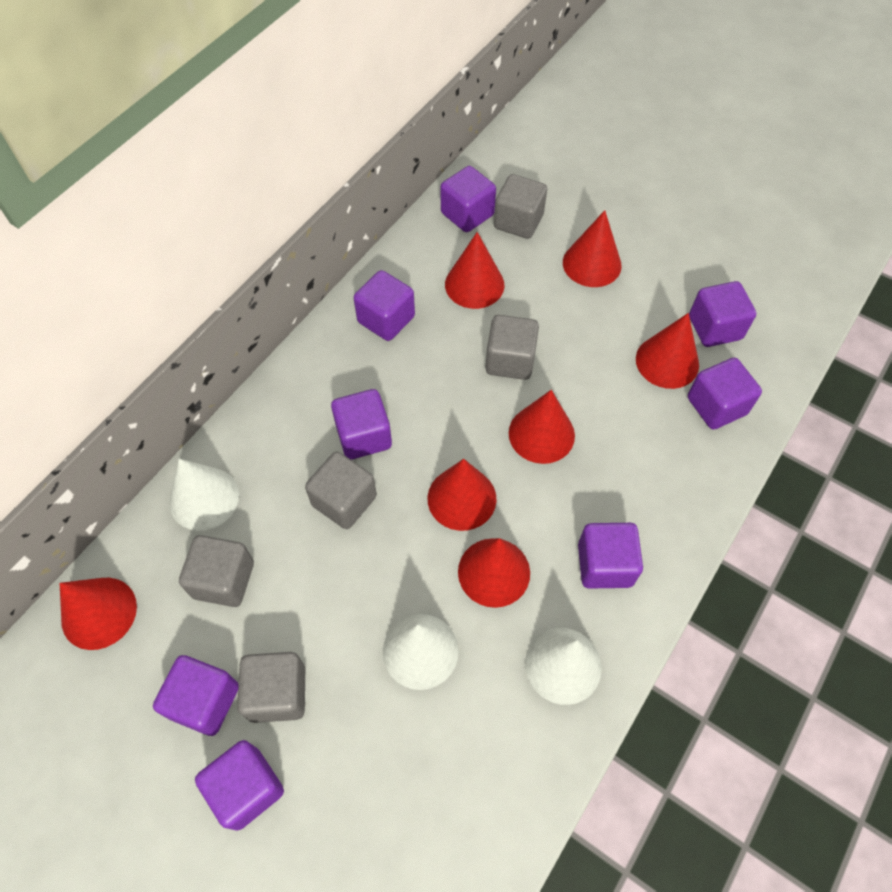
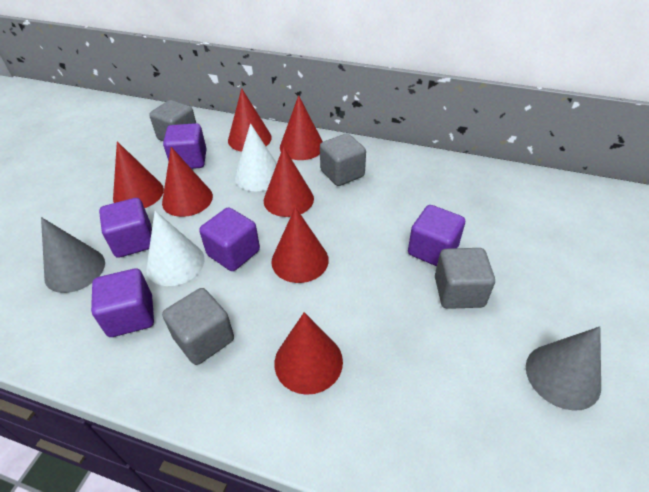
grey cone: 0 -> 2
grey cube: 5 -> 4
purple cube: 8 -> 5
white cone: 3 -> 2

